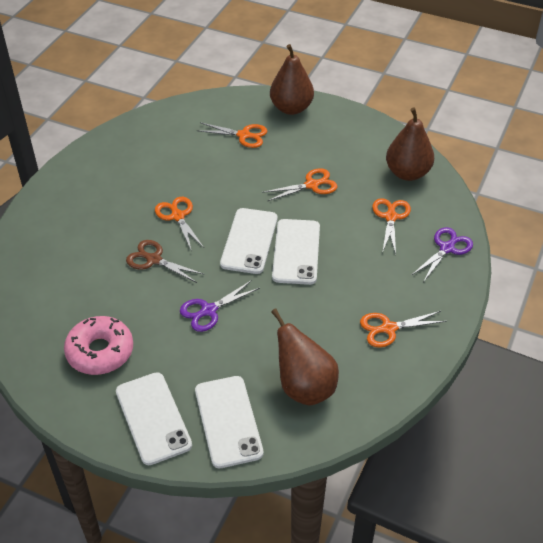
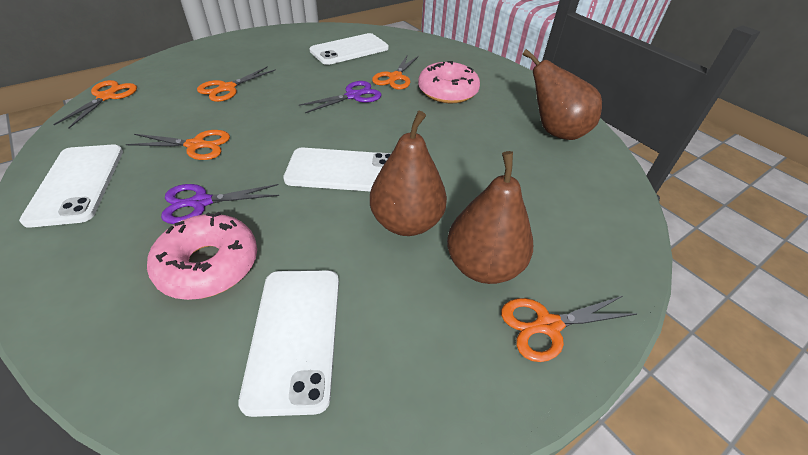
brown scissors: 1 -> 0
pink donut: 1 -> 2

